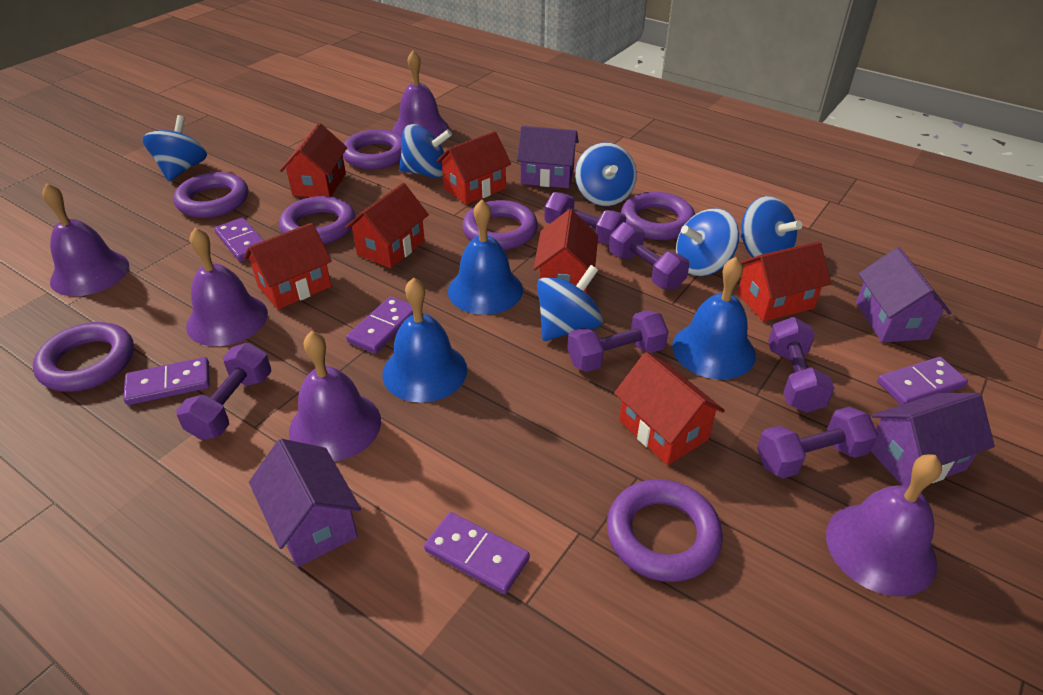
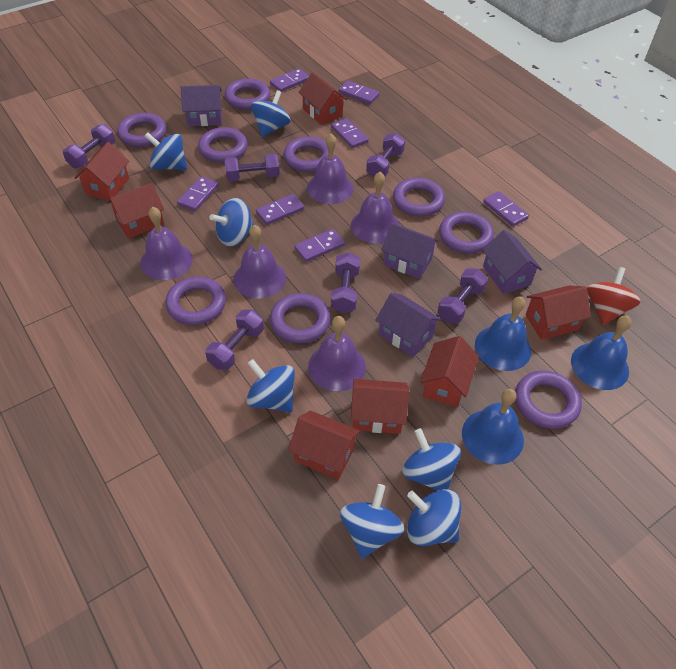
blue spinning top: 6 -> 7
purple domino: 5 -> 7
purple ring: 7 -> 9
red spinning top: 0 -> 1

